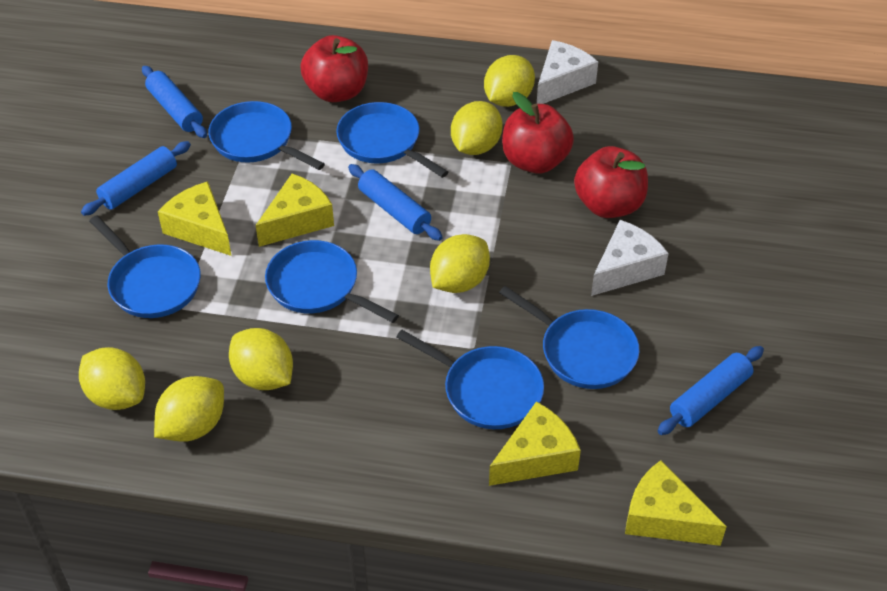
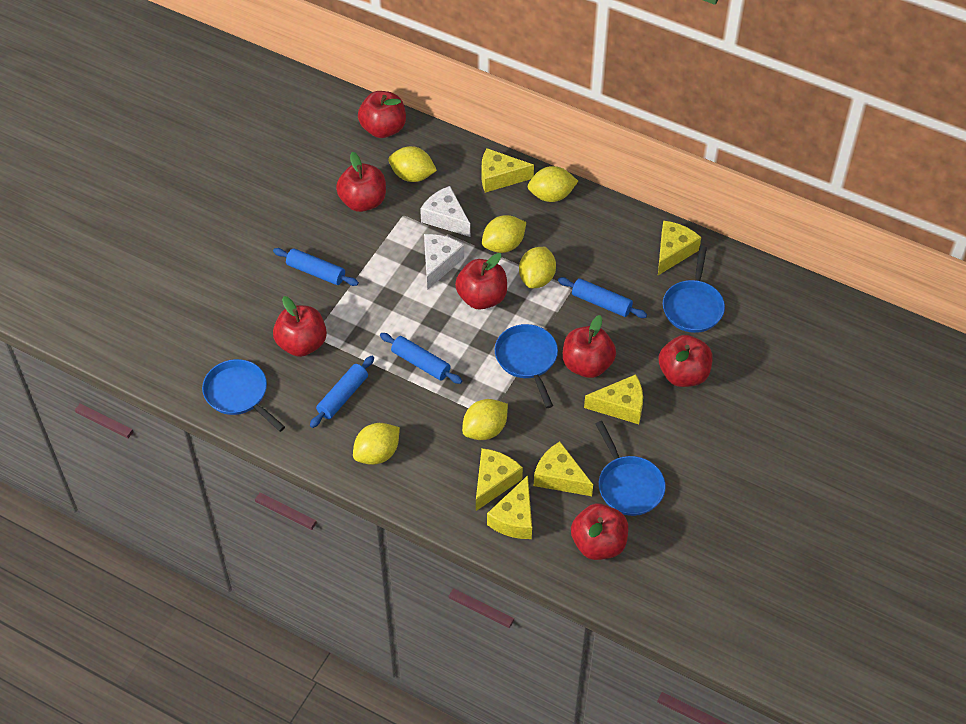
blue pan: 6 -> 4
red apple: 3 -> 7
yellow cheese: 4 -> 6

